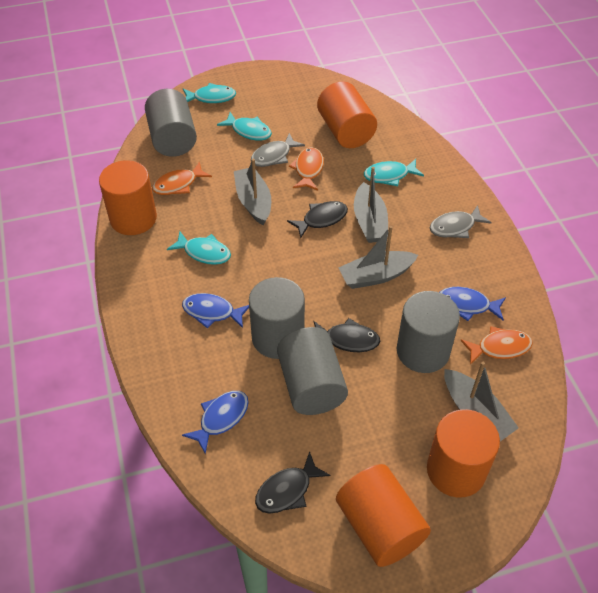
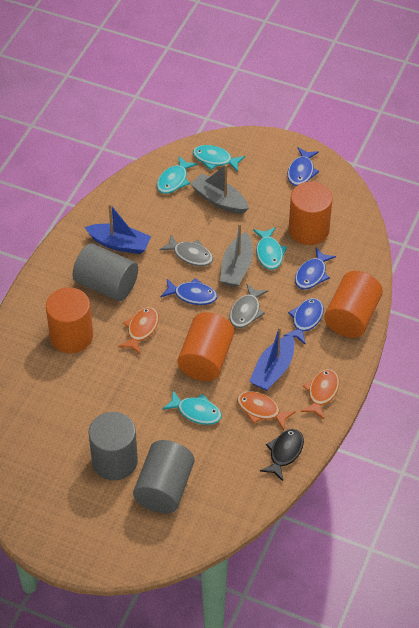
black fish: 3 -> 1
blue boat: 0 -> 2
blue fish: 3 -> 4
grey boat: 4 -> 2
grey cylinder: 4 -> 3

